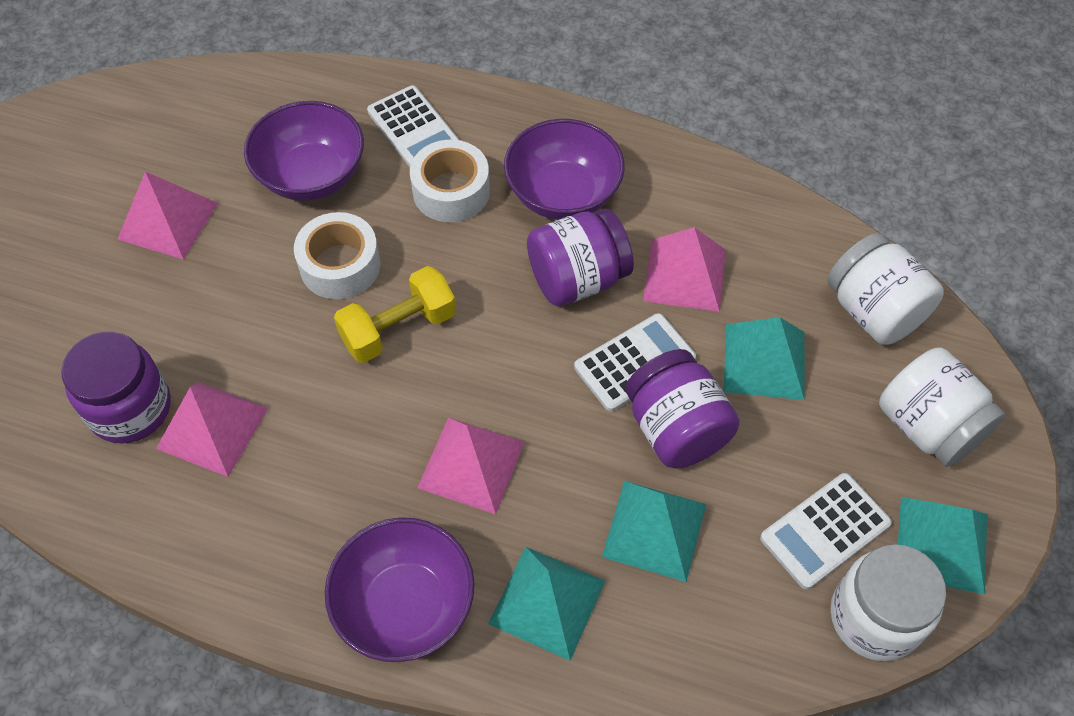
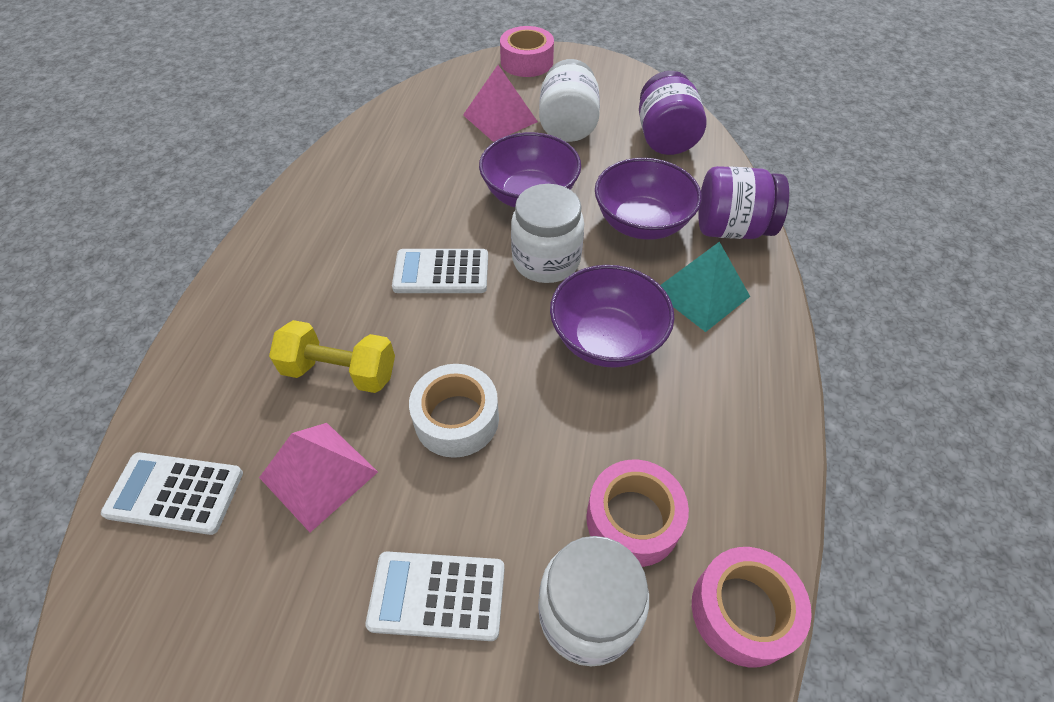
pink pyramid: 4 -> 2
pink tape: 0 -> 3
purple jar: 3 -> 2
turquoise pyramid: 4 -> 1
white tape: 2 -> 1

